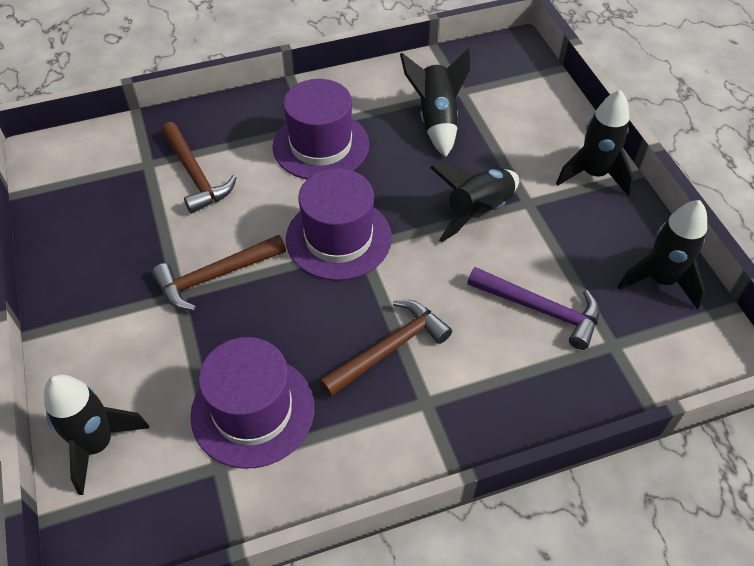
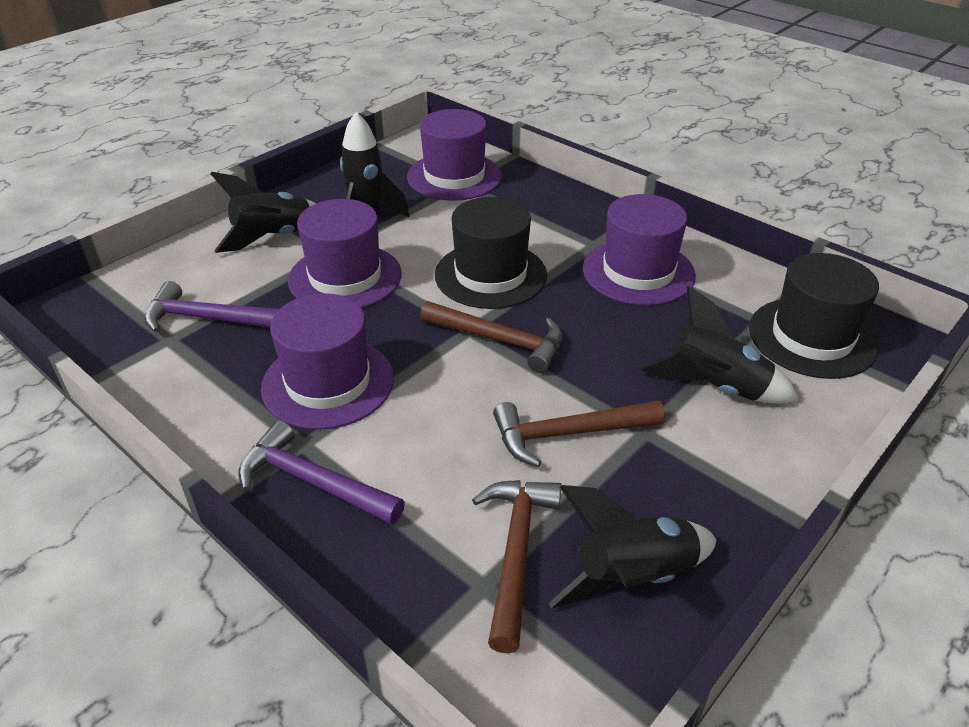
black hat: 0 -> 2
black rocket: 5 -> 4
purple hammer: 1 -> 2
purple hat: 3 -> 4

